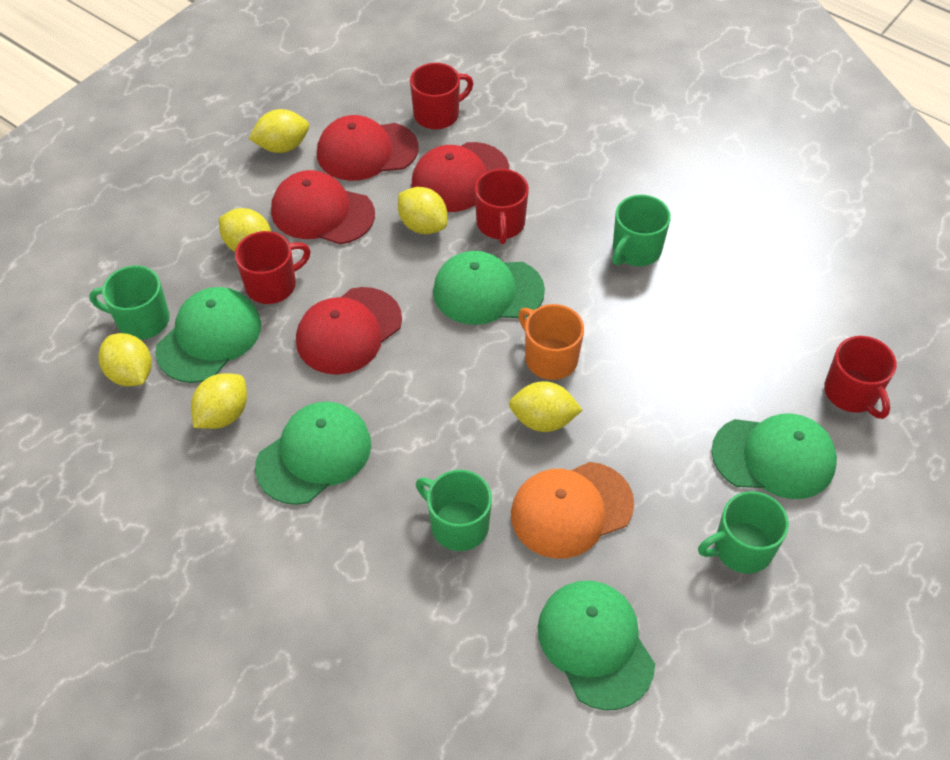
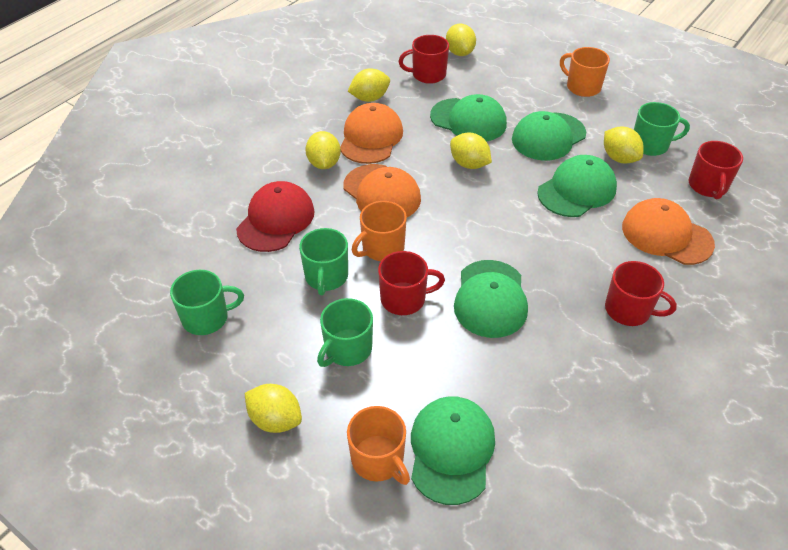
orange cap: 1 -> 3
orange mug: 1 -> 3
red cap: 4 -> 1

